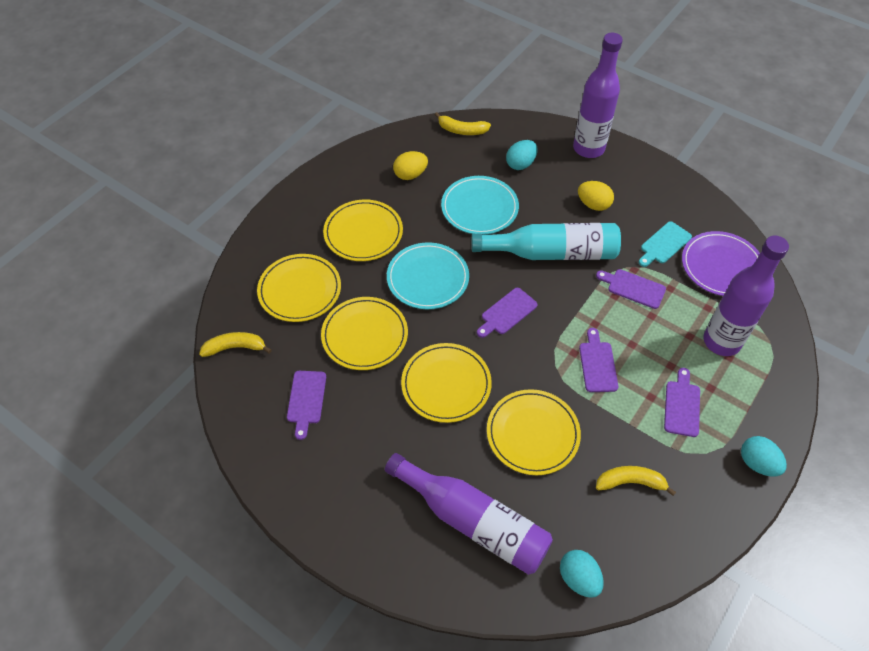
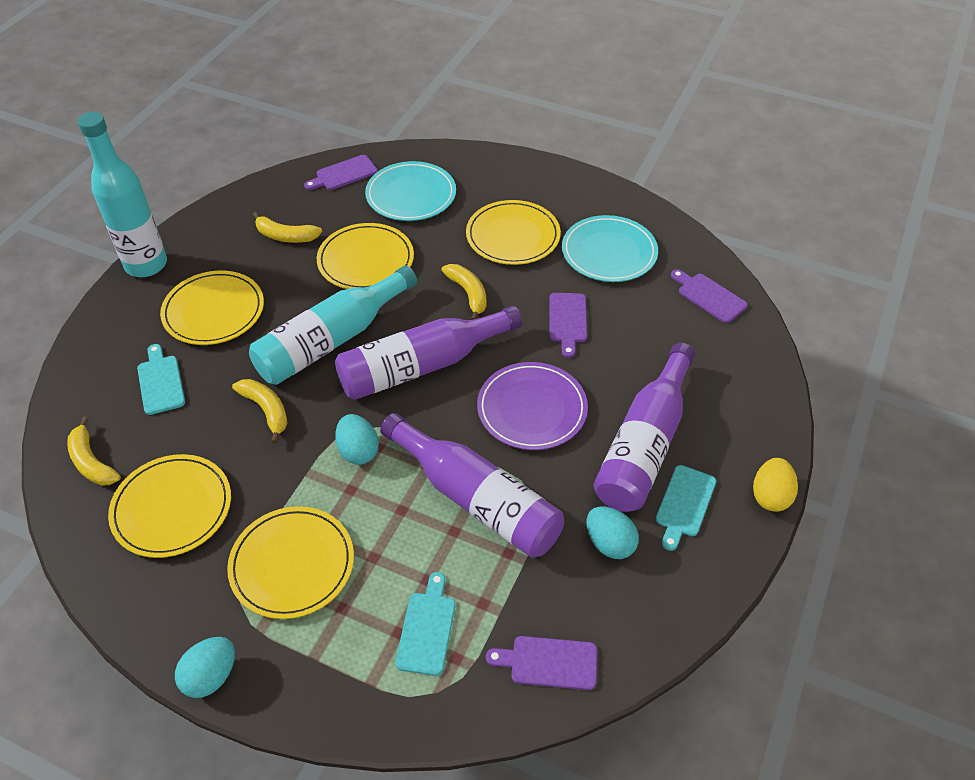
purple cutting board: 5 -> 4
turquoise bottle: 1 -> 2
turquoise cutting board: 1 -> 3
yellow banana: 3 -> 4
yellow egg: 2 -> 1

